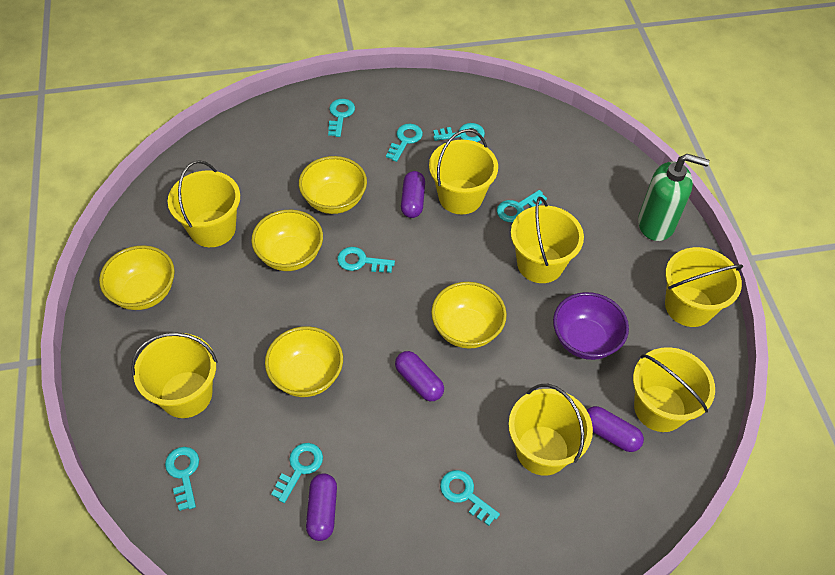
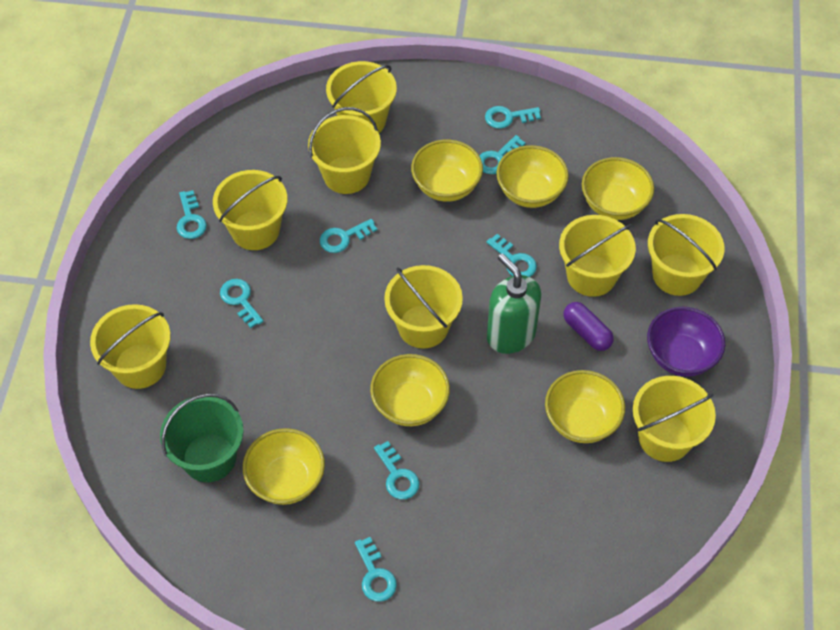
green bucket: 0 -> 1
purple capsule: 4 -> 1
yellow bowl: 5 -> 6
yellow bucket: 7 -> 8

